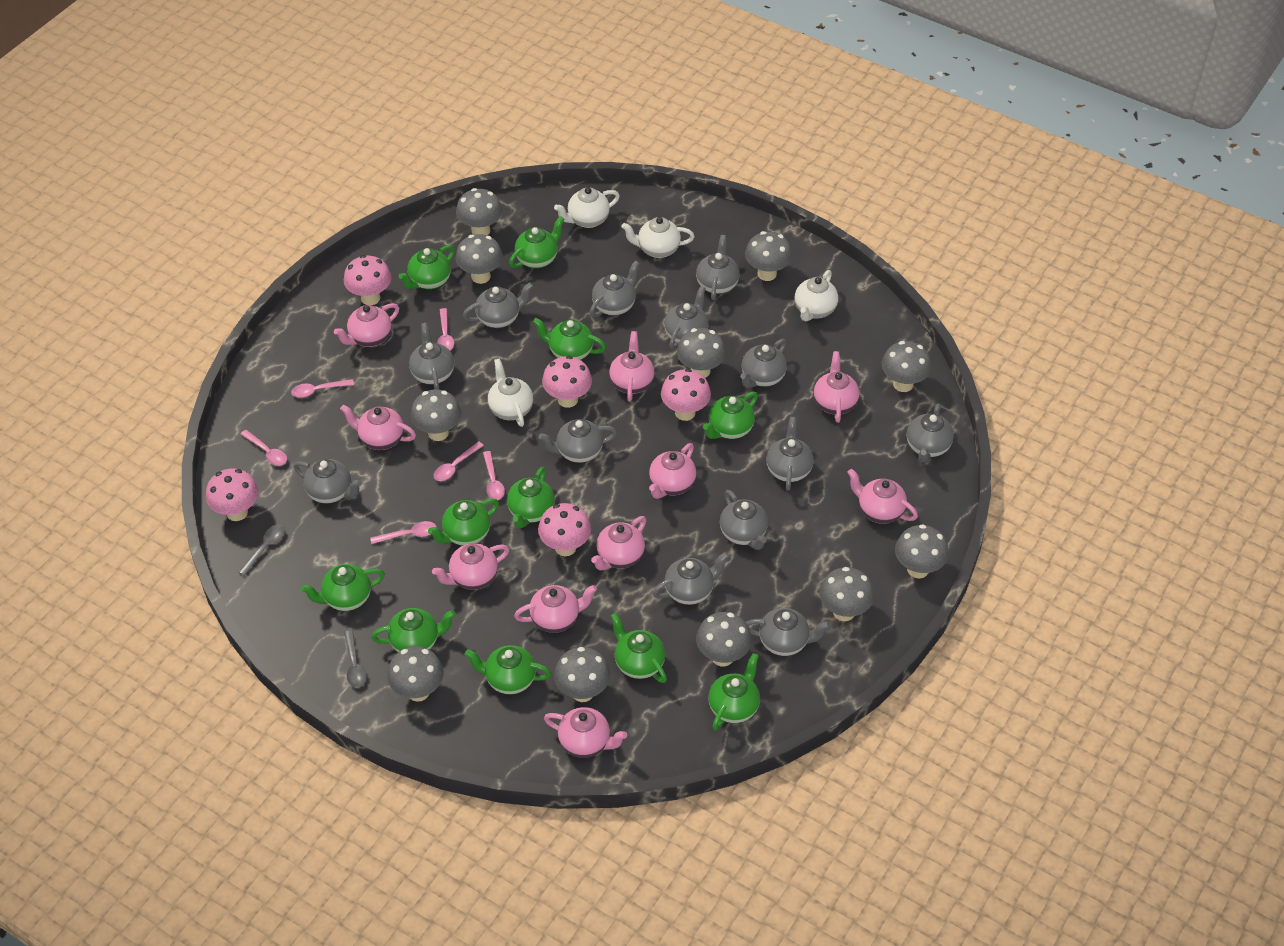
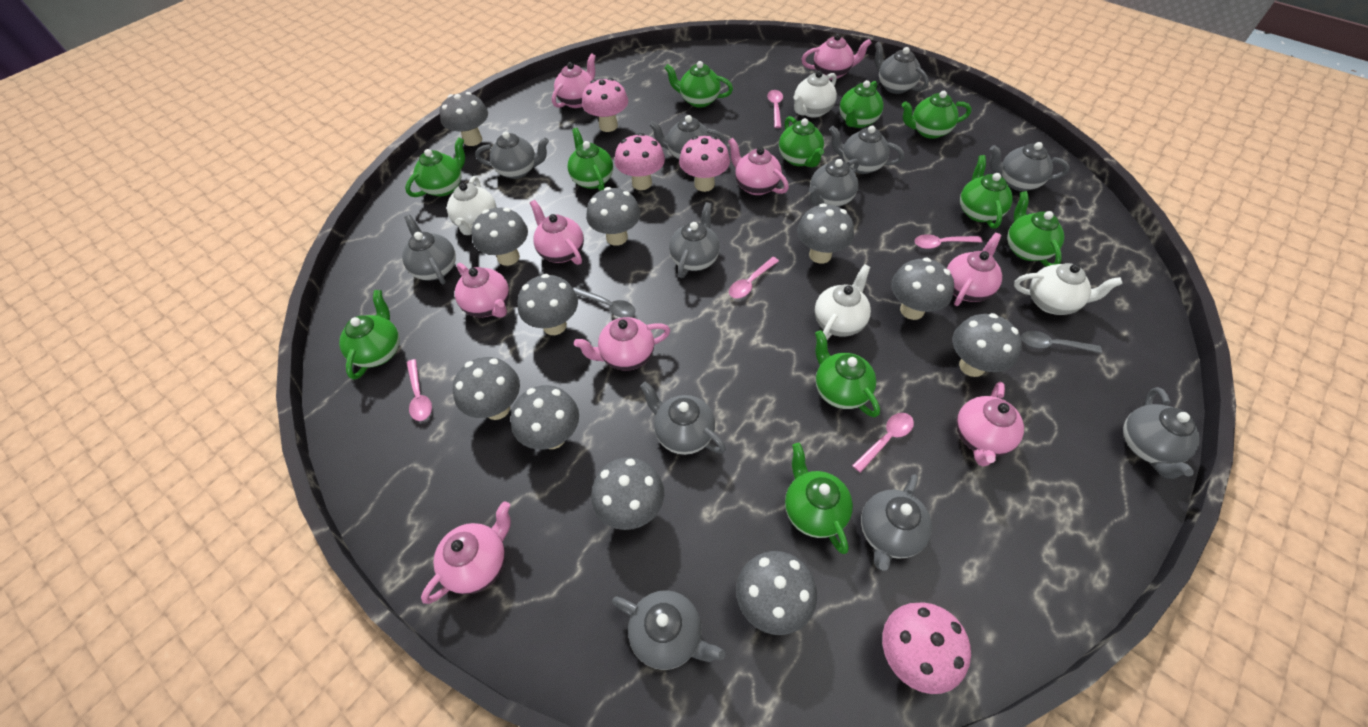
grey teapot: 13 -> 12
pink mushroom: 5 -> 4
pink spoon: 6 -> 5
pink teapot: 10 -> 9

